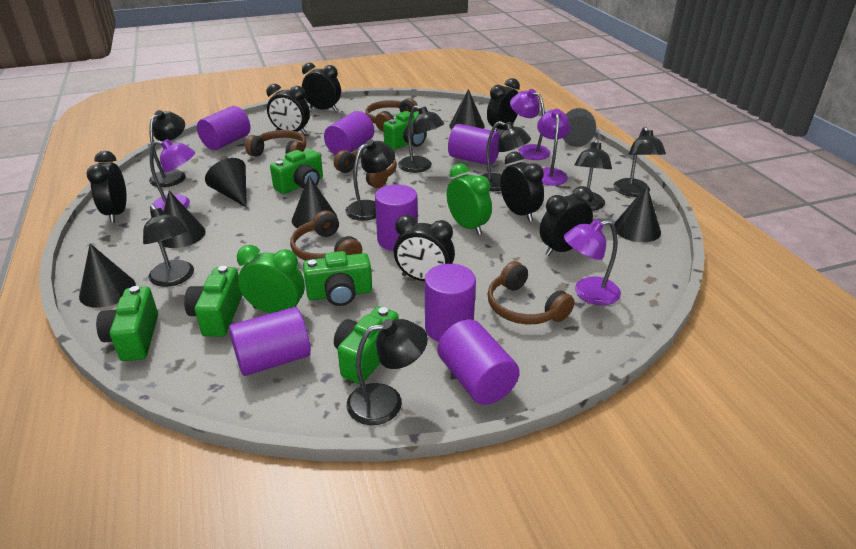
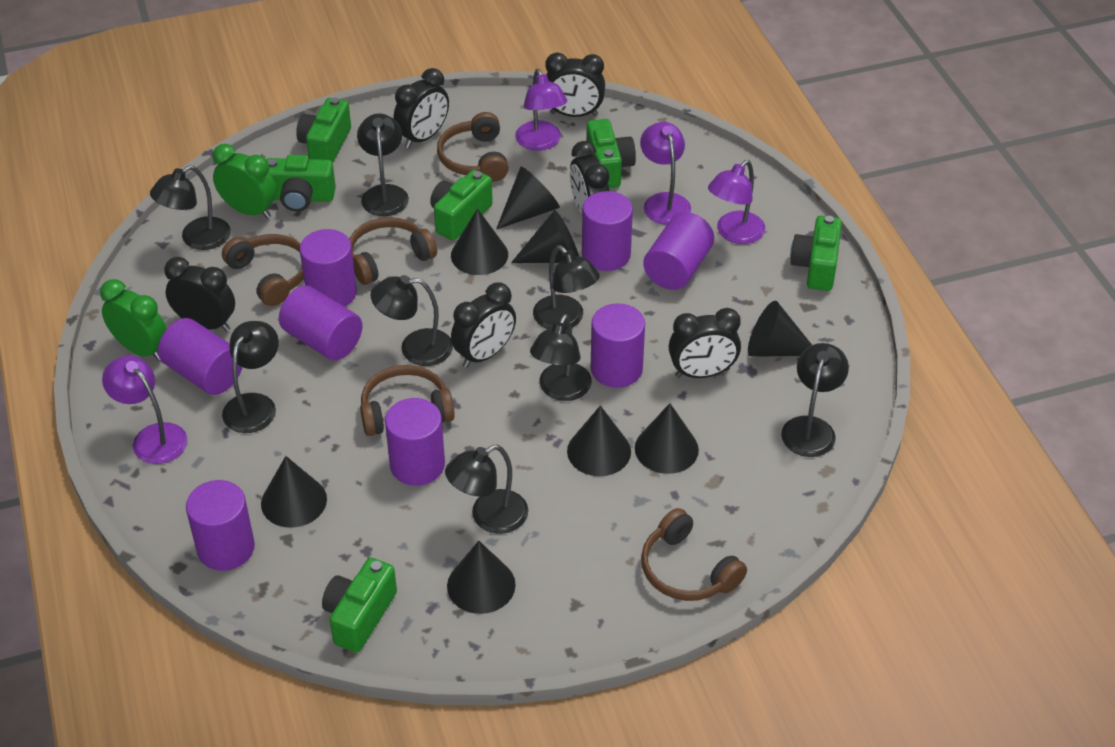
black clock: 7 -> 6
black cone: 7 -> 8
purple cylinder: 7 -> 8

